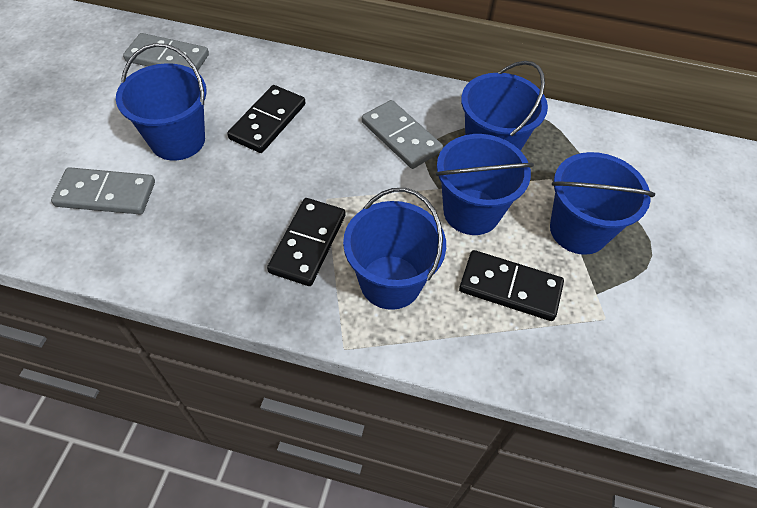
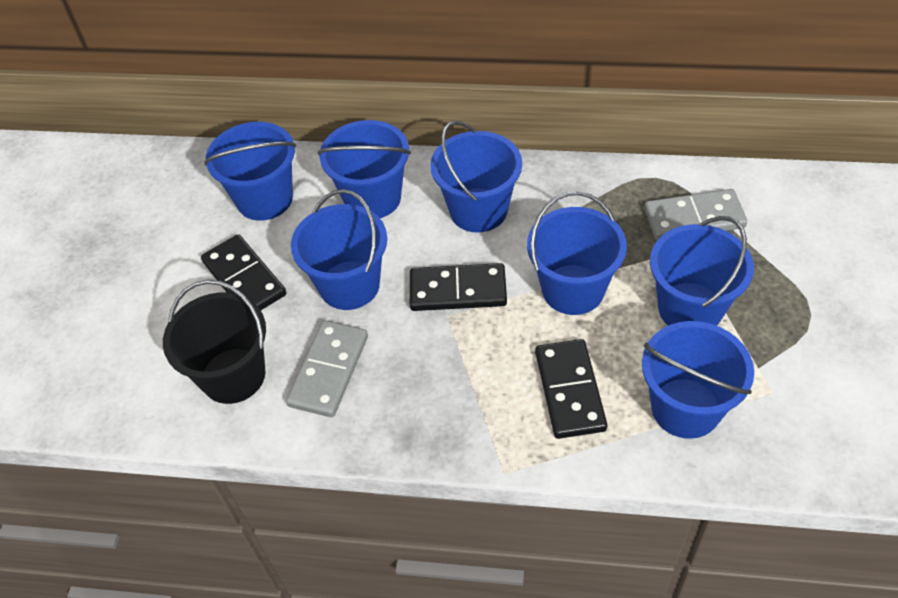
black bucket: 0 -> 1
blue bucket: 5 -> 7
grey domino: 3 -> 2

